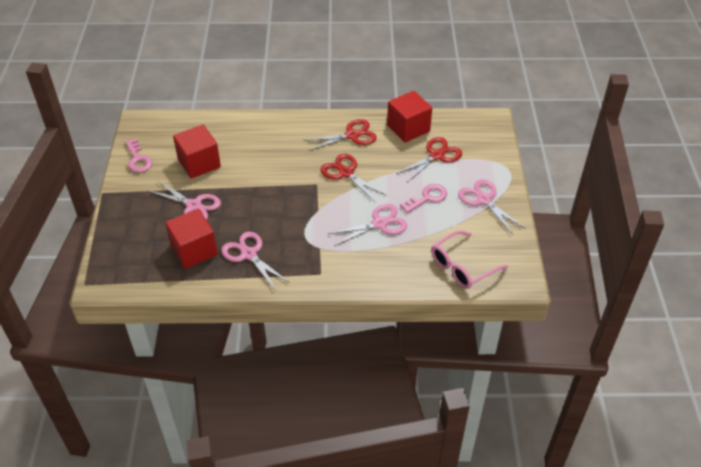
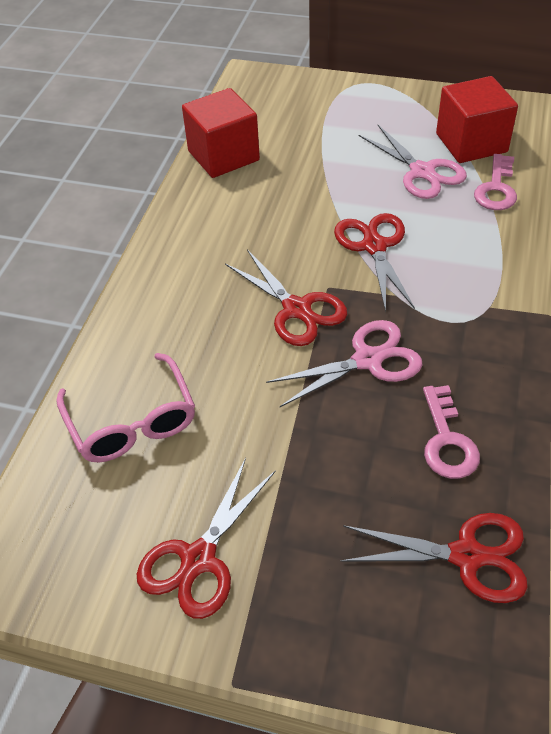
pink scissors: 4 -> 2
red cube: 3 -> 2
red scissors: 3 -> 4

